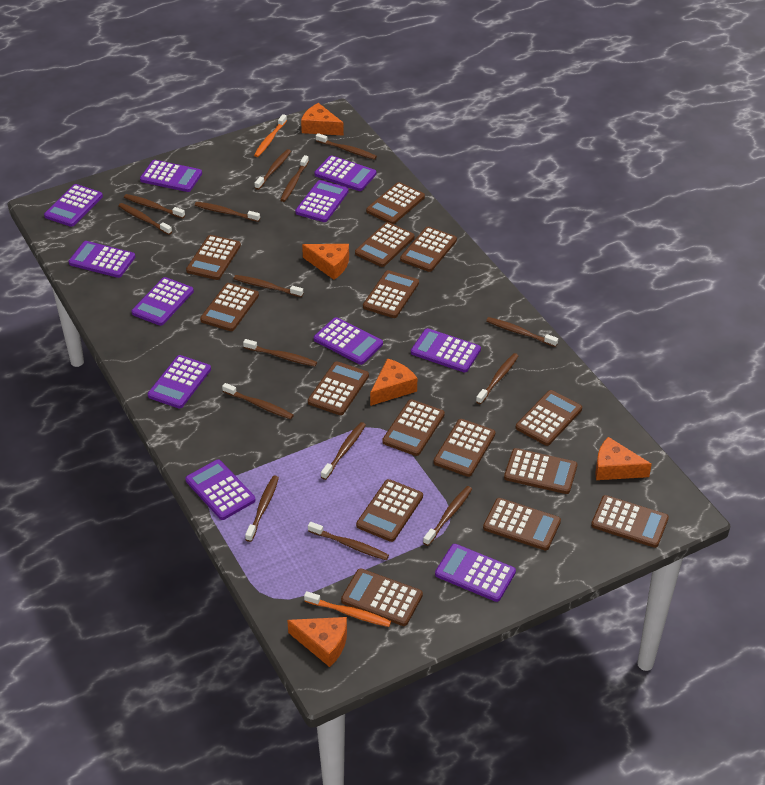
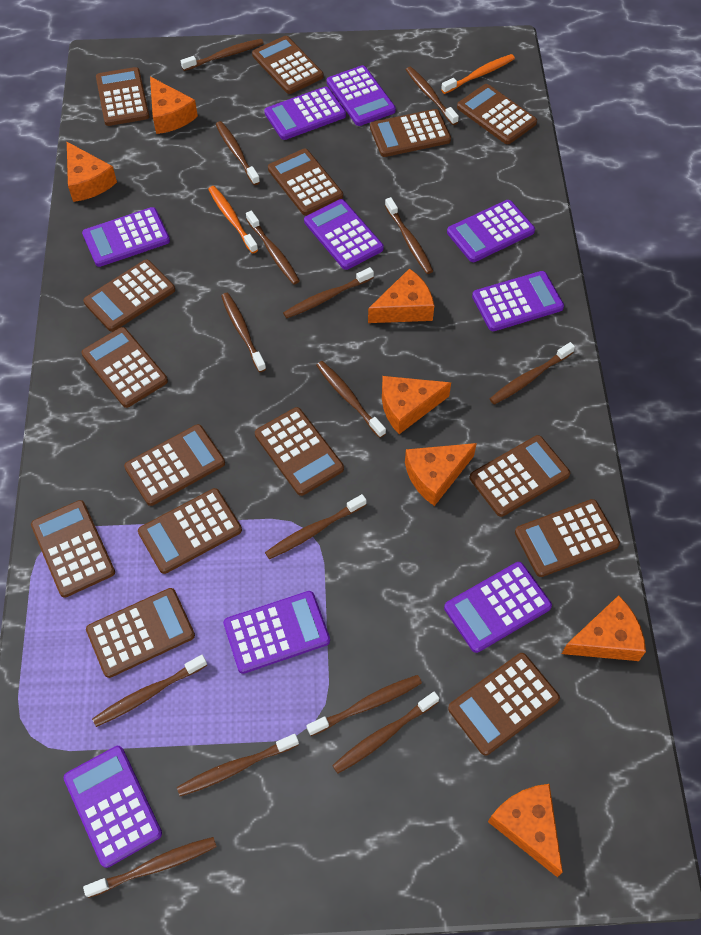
orange cheese: 5 -> 7
purple calculator: 11 -> 9

